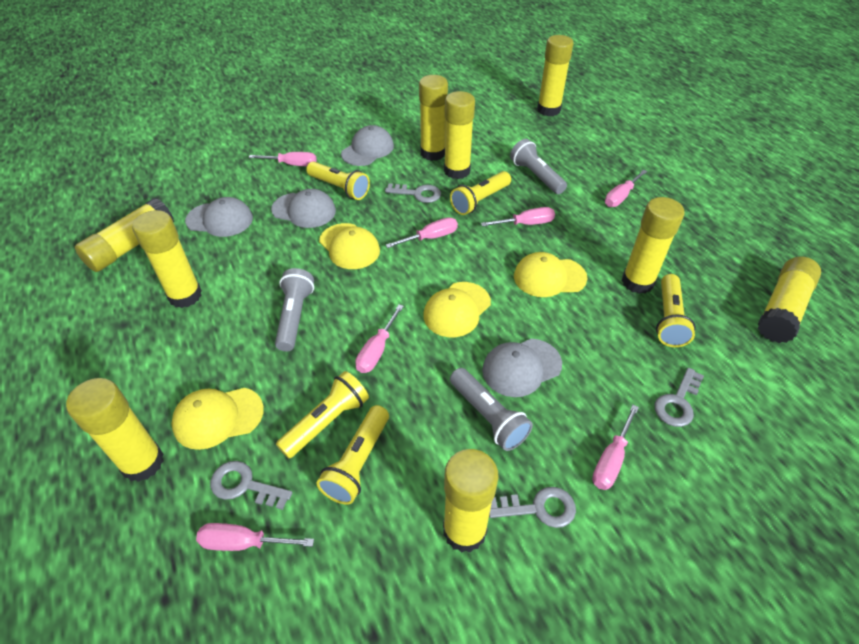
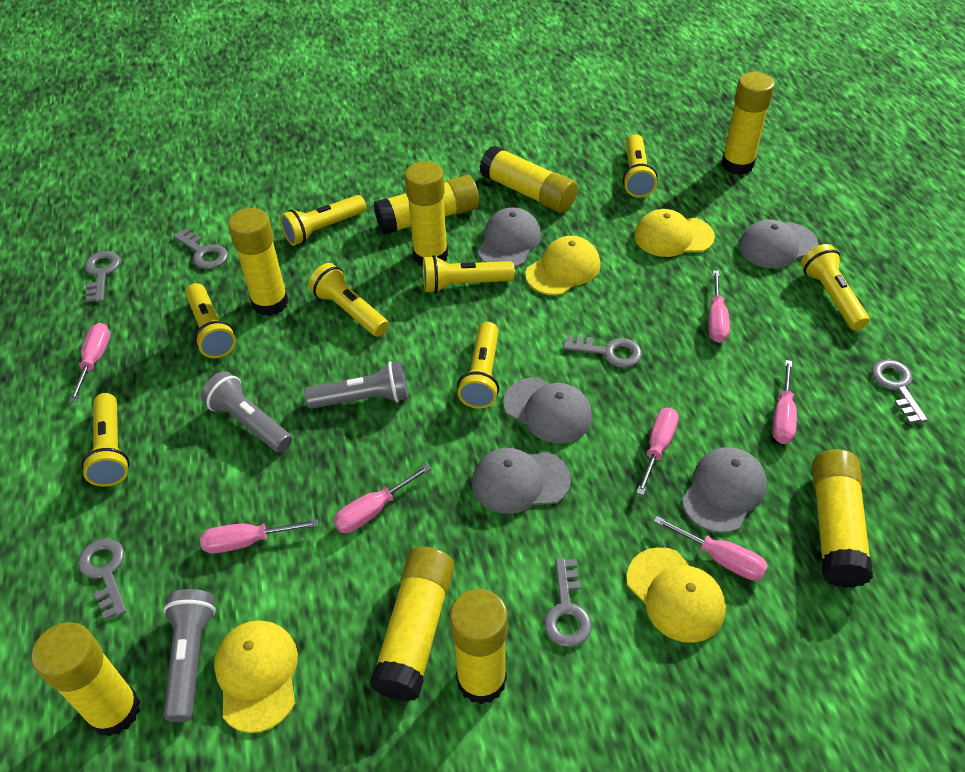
grey cap: 4 -> 5
grey key: 4 -> 6
yellow flashlight: 5 -> 8

